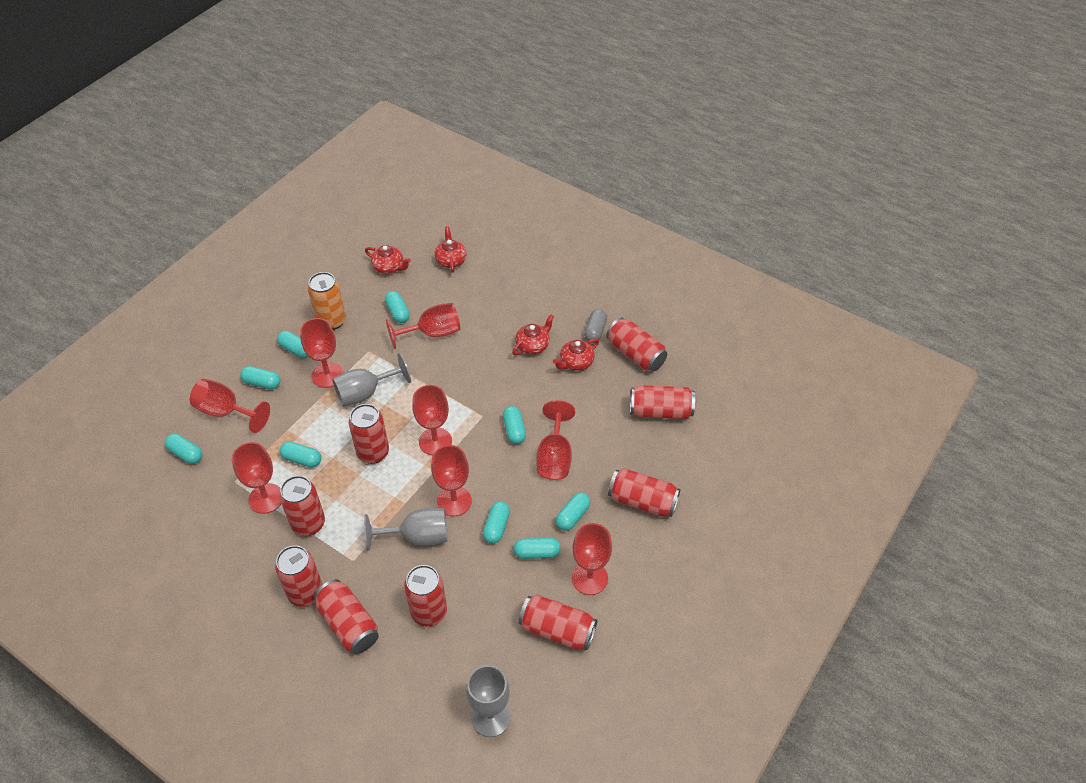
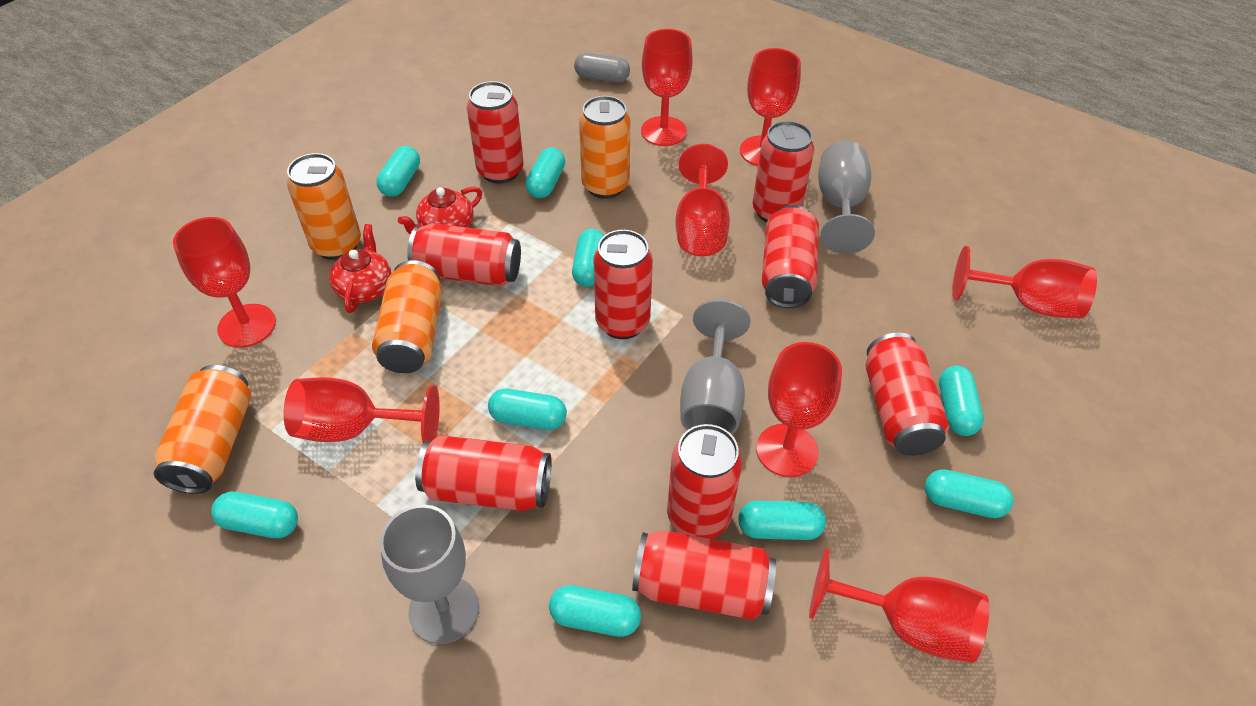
orange can: 1 -> 4
red teapot: 4 -> 2

